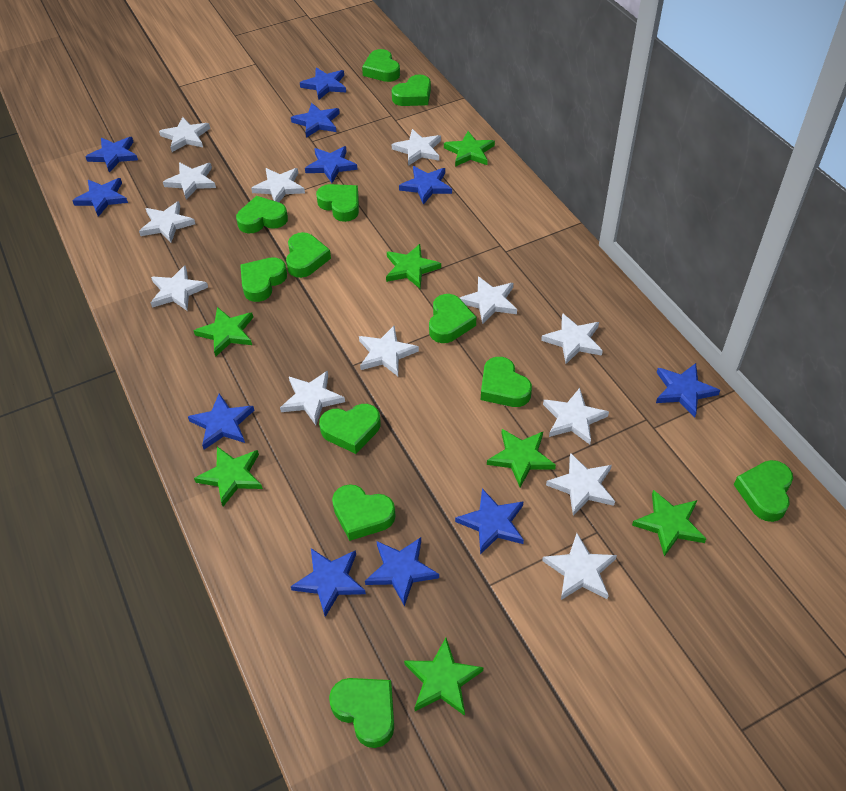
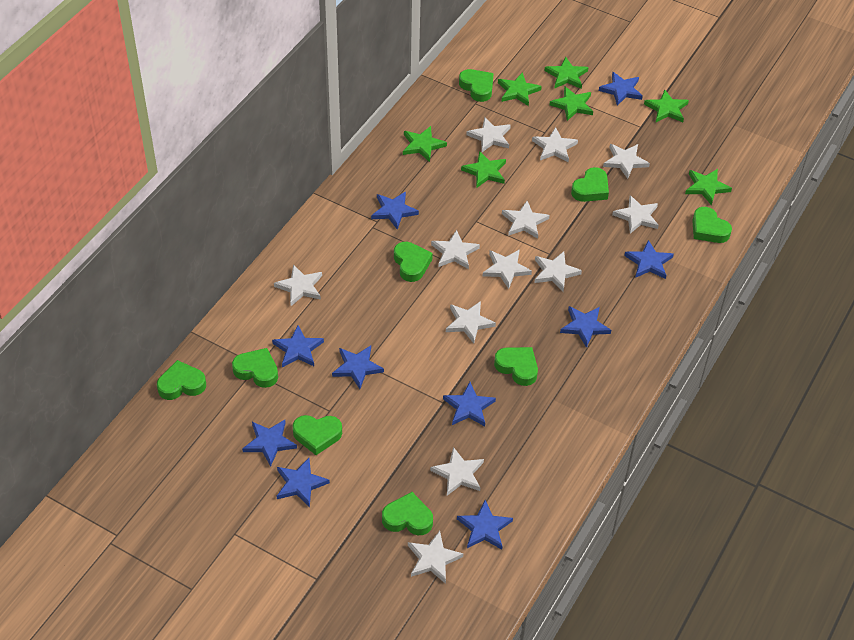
blue star: 11 -> 10
green heart: 12 -> 9
white star: 13 -> 12

